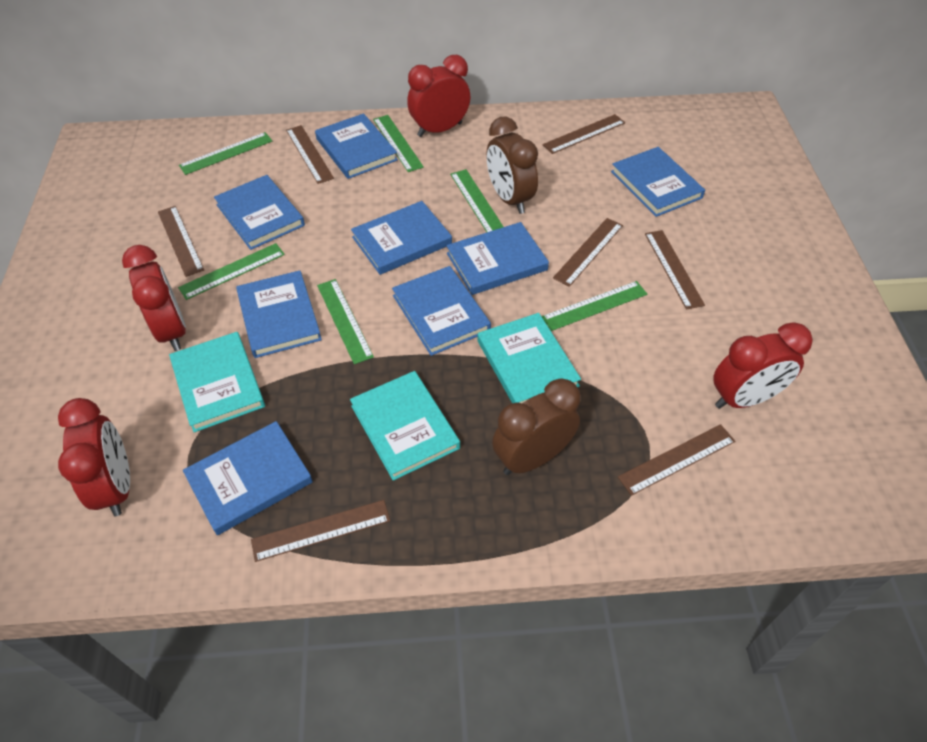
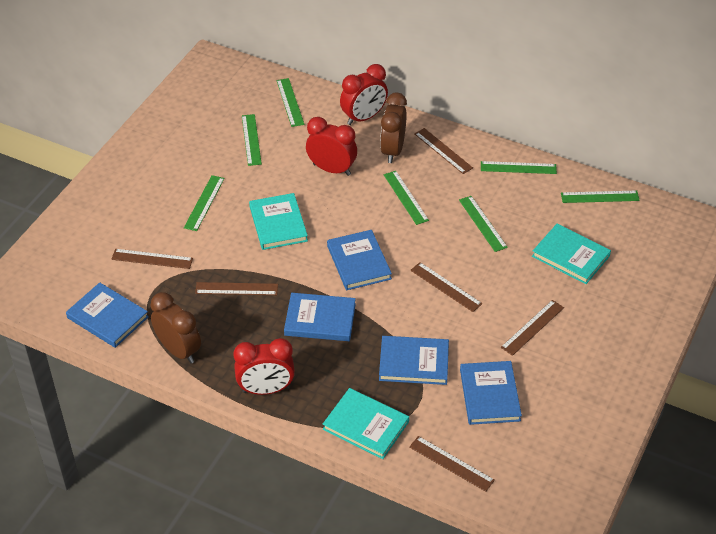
blue book: 8 -> 5
brown ruler: 7 -> 6
green ruler: 6 -> 7
red clock: 4 -> 3

